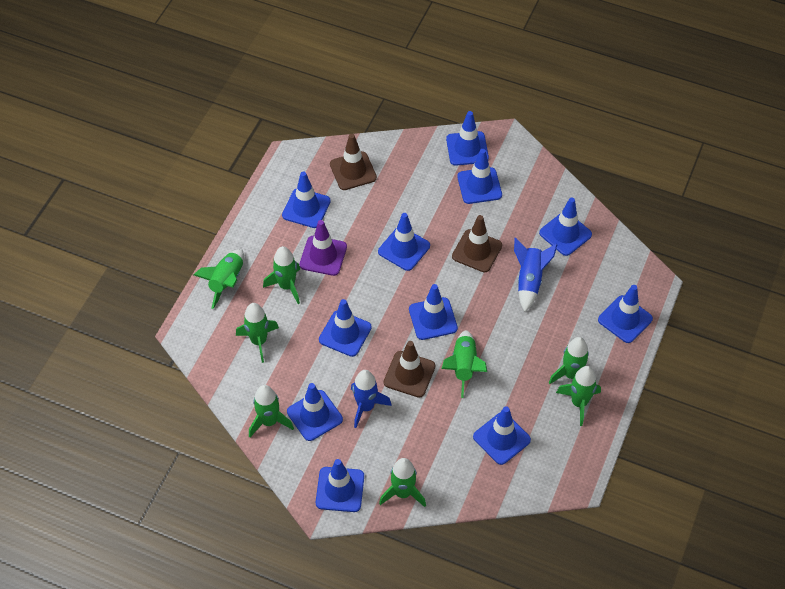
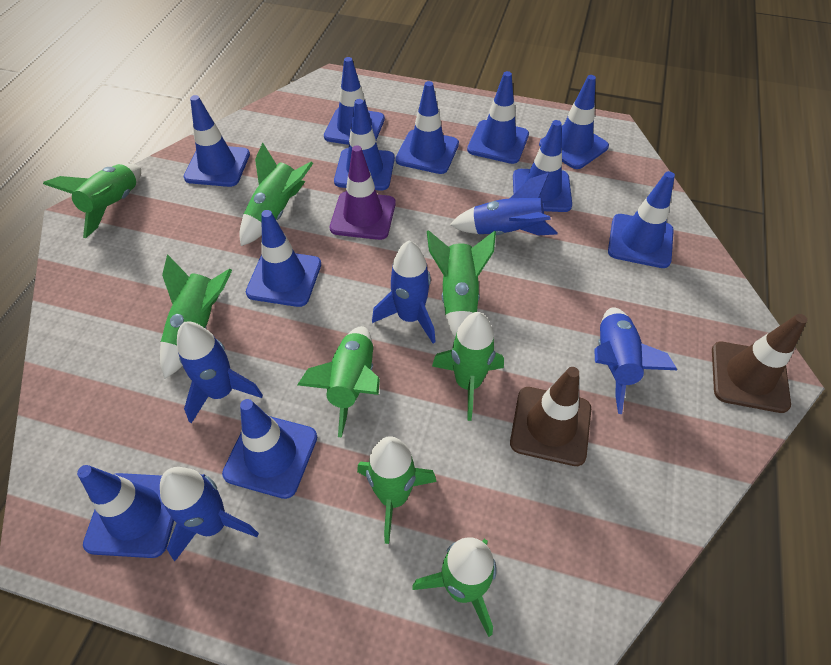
blue rocket: 2 -> 5
brown traffic cone: 3 -> 2

